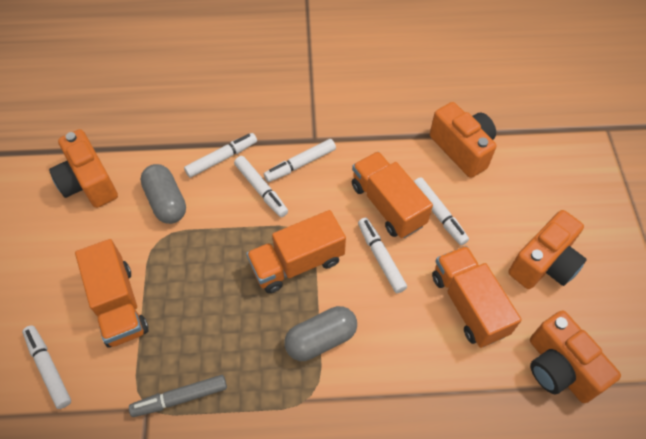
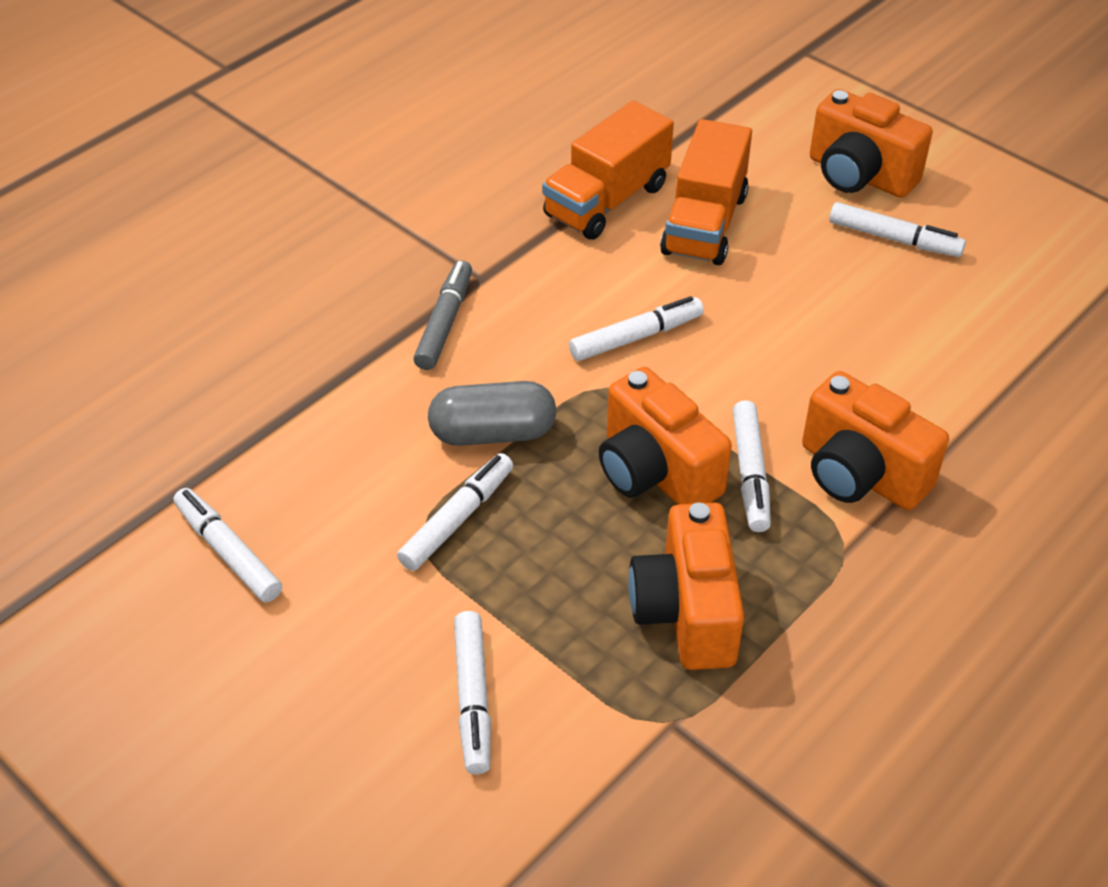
grey capsule: 2 -> 1
orange truck: 4 -> 2

